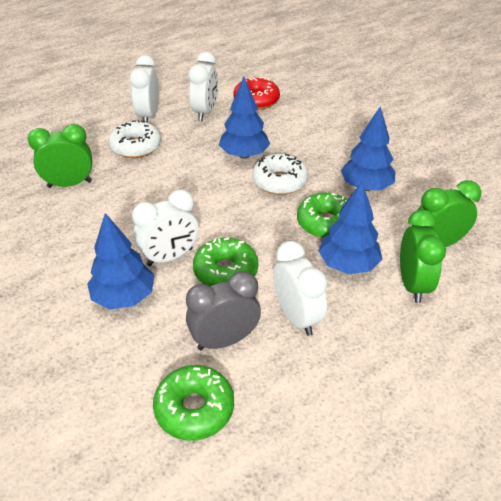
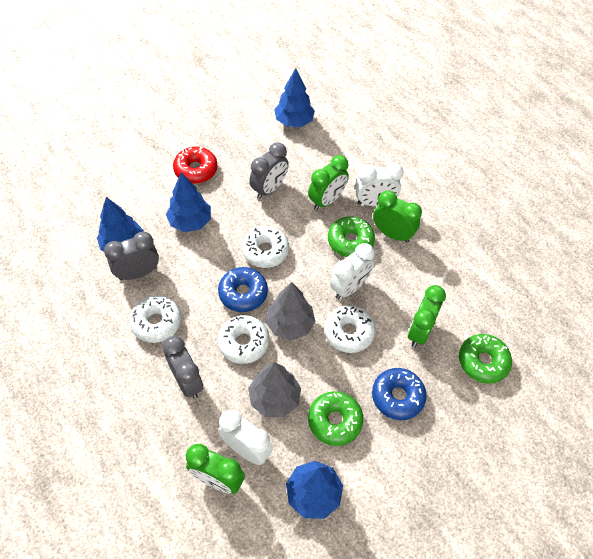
blue donut: 0 -> 2
green clock: 3 -> 4
grey clock: 1 -> 3
grey tree: 0 -> 2
white clock: 4 -> 3
white donut: 2 -> 4

